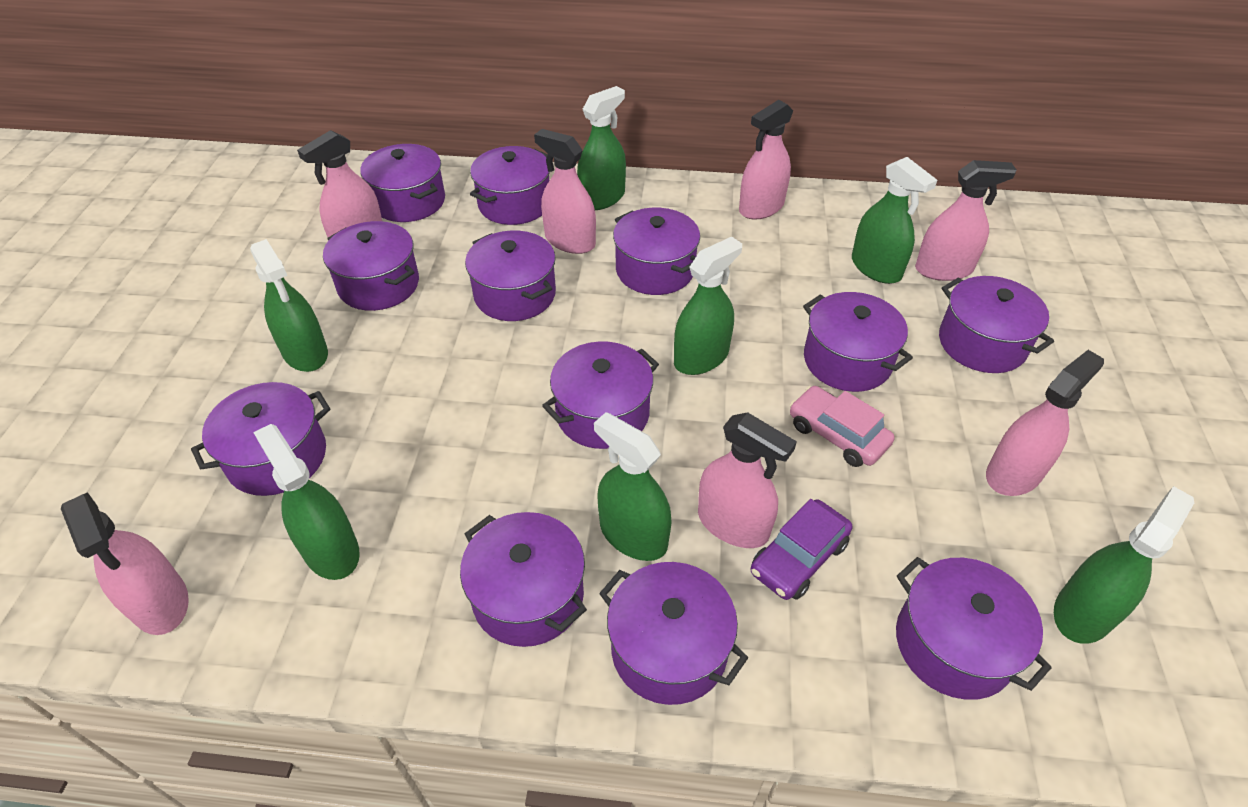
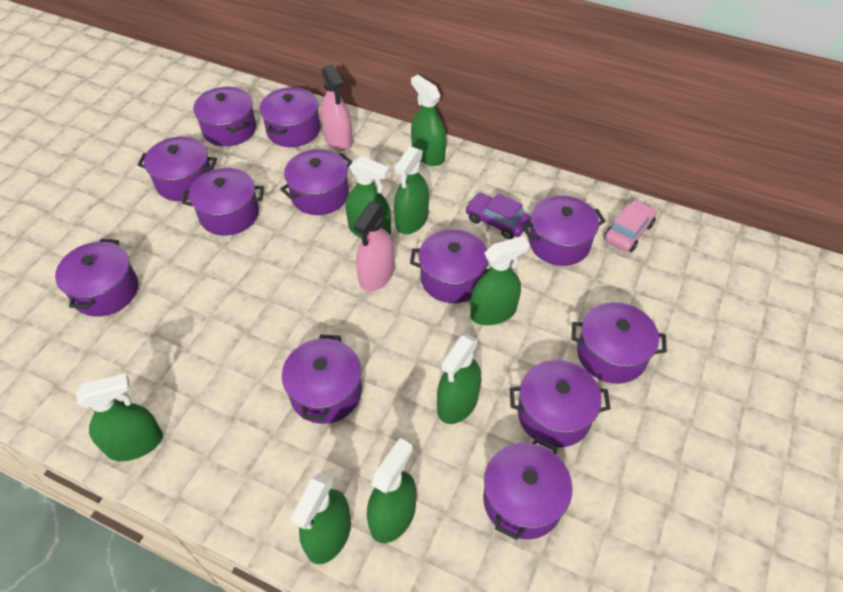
green spray bottle: 7 -> 8
pink spray bottle: 7 -> 2

